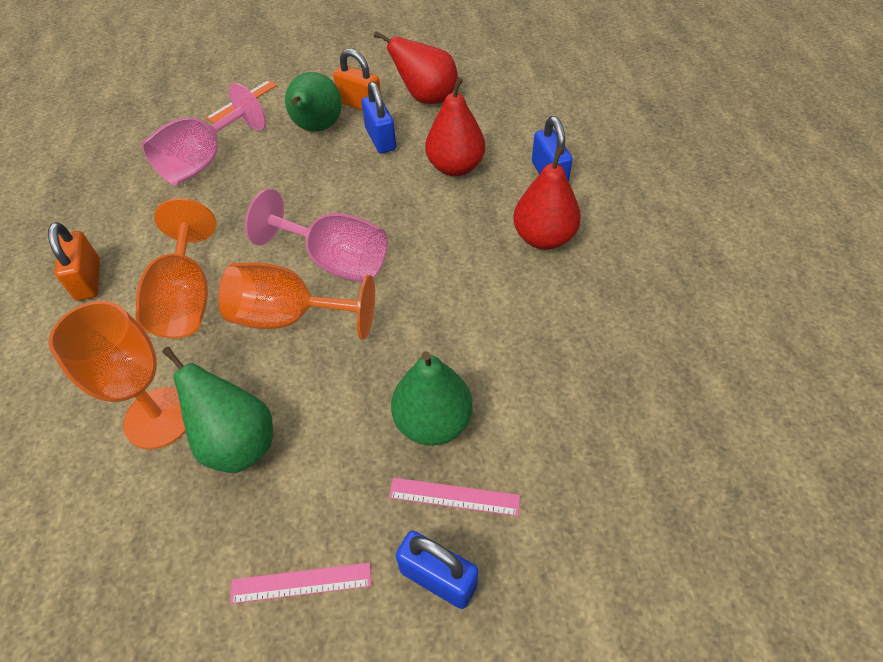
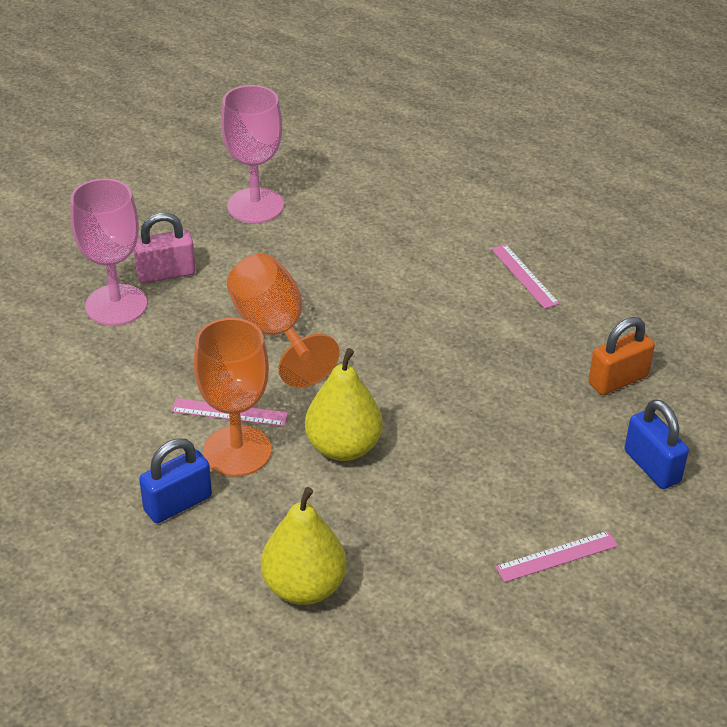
blue padlock: 3 -> 2
green pear: 3 -> 0
orange goblet: 3 -> 2
orange padlock: 2 -> 1
orange ruler: 1 -> 0
pink padlock: 0 -> 1
pink ruler: 2 -> 3
red pear: 3 -> 0
yellow pear: 0 -> 2

